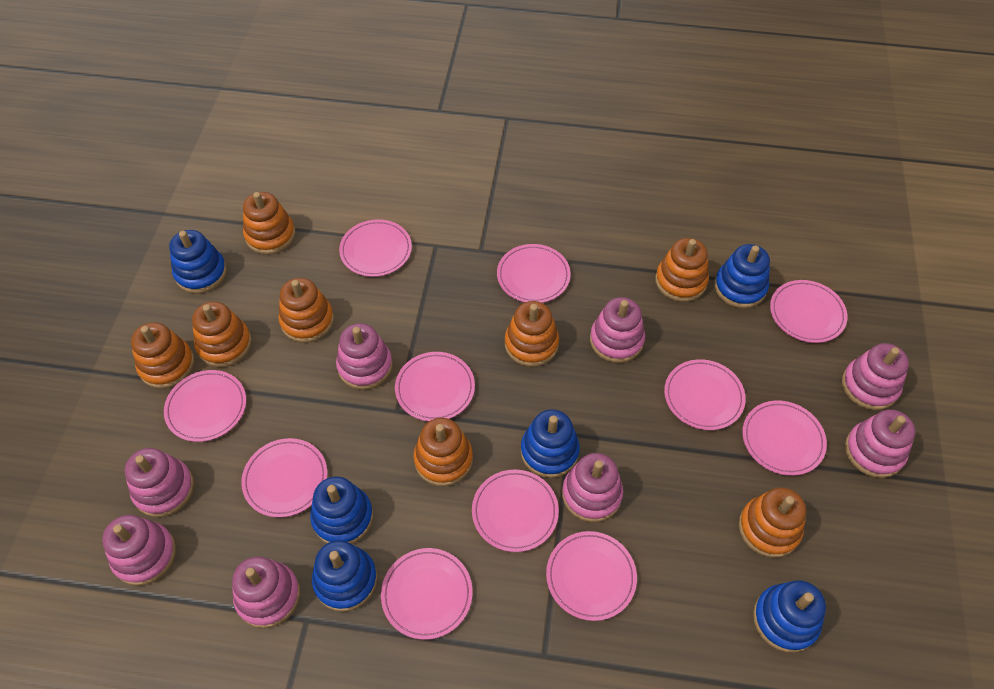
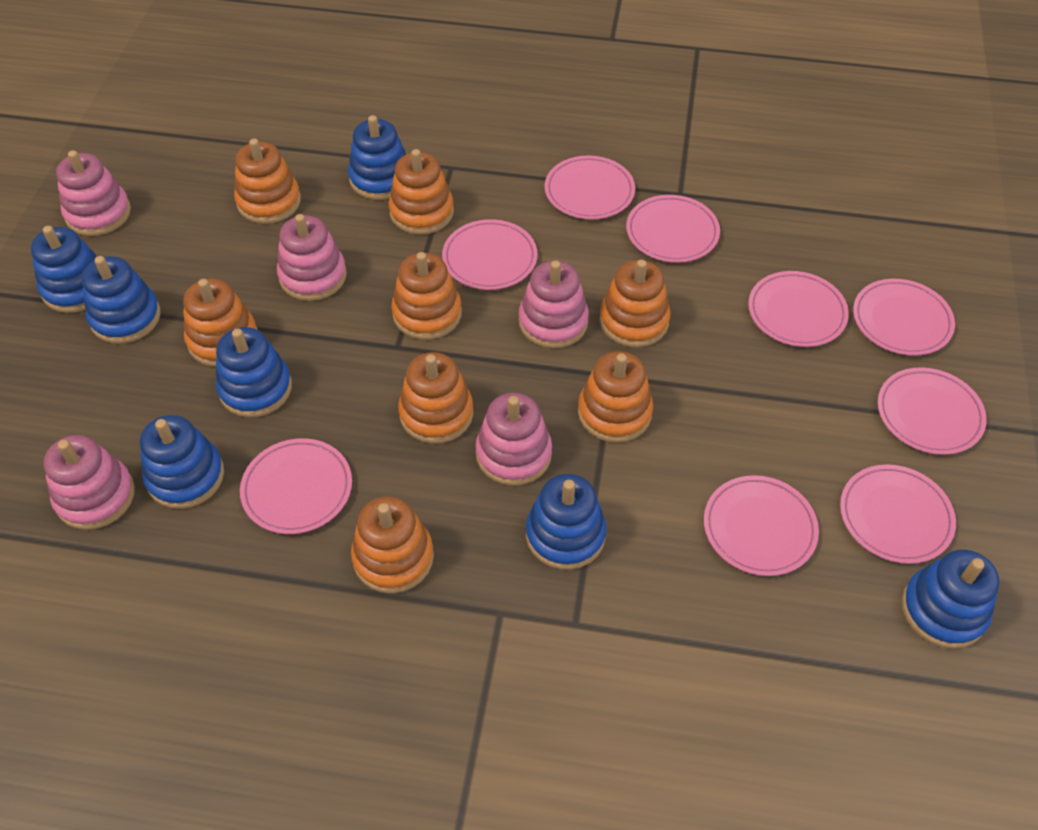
blue stacking toy: 6 -> 7
pink plate: 11 -> 9
pink stacking toy: 8 -> 5

